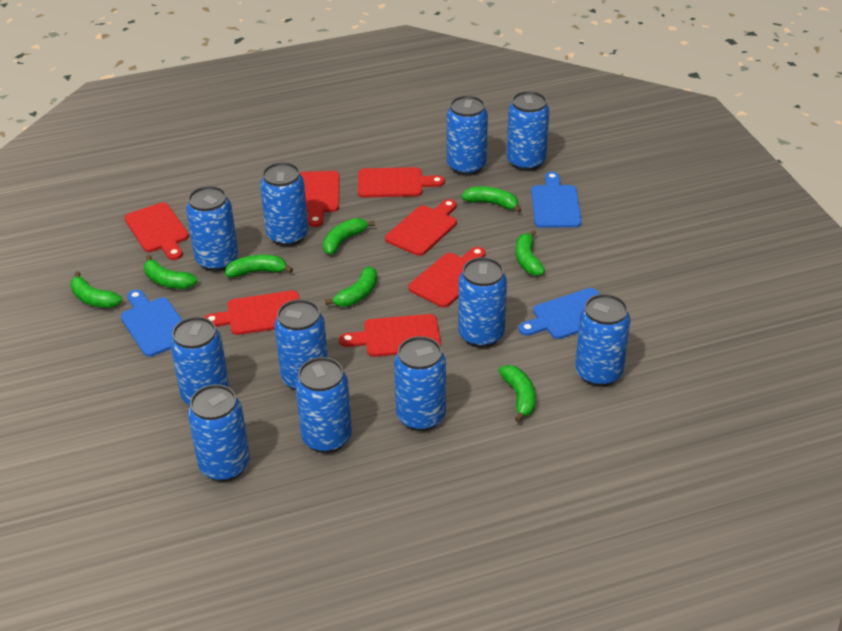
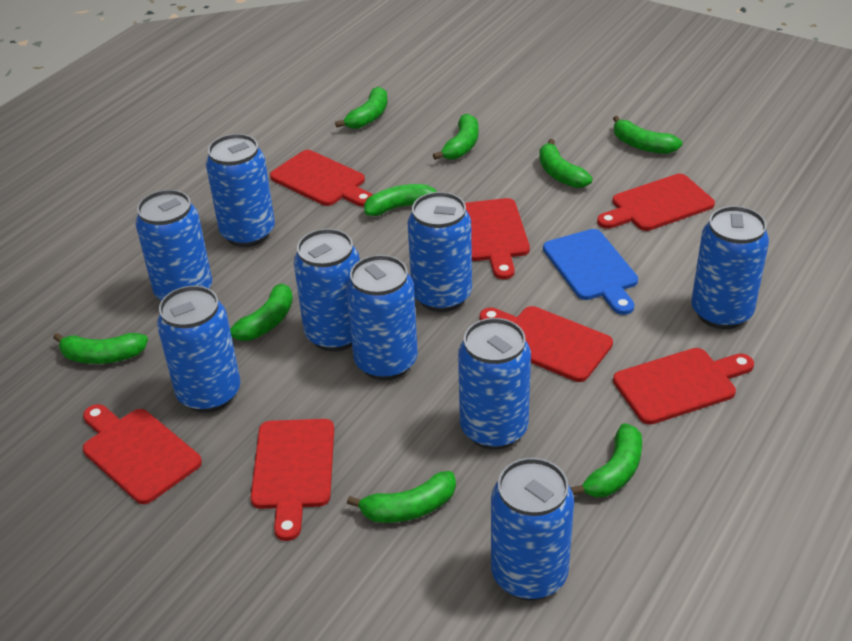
blue can: 11 -> 9
blue cutting board: 3 -> 1
green banana: 8 -> 9

